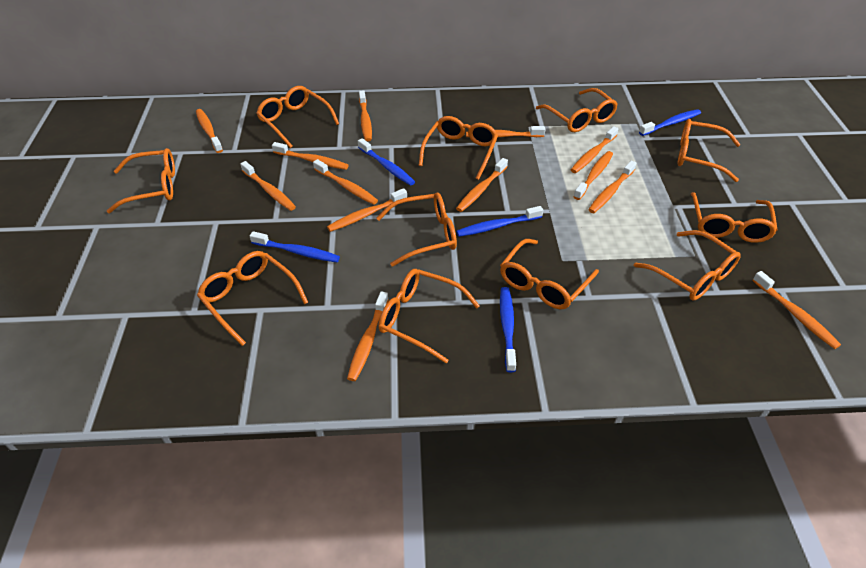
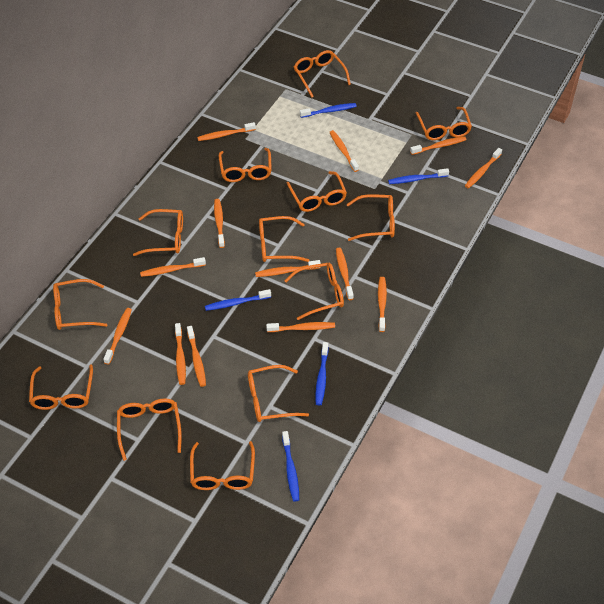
orange glasses: 11 -> 13

